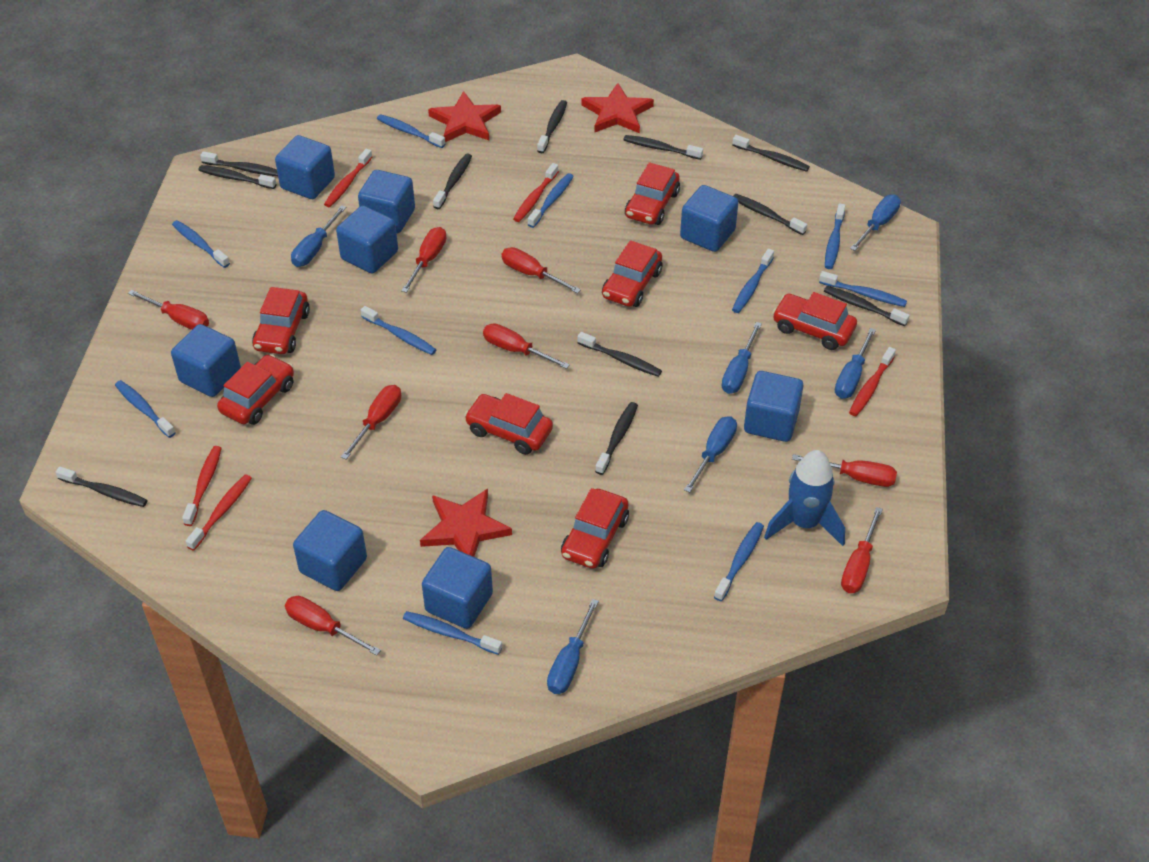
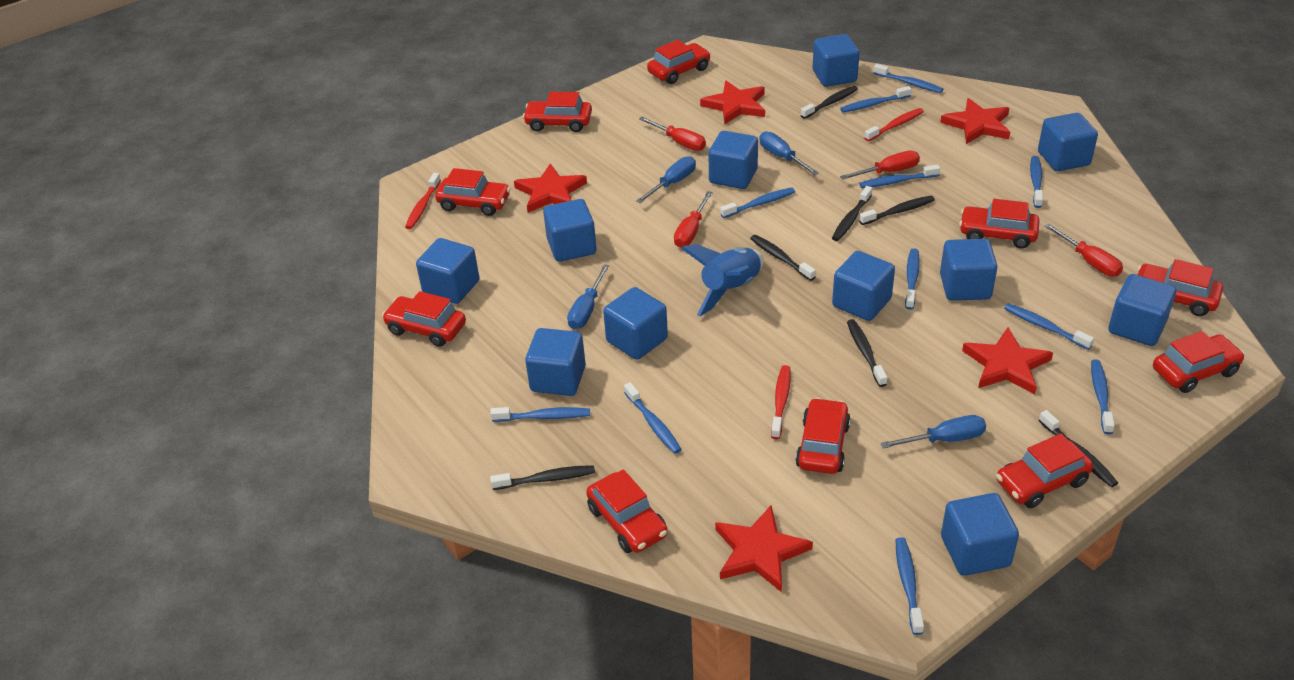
black toothbrush: 11 -> 7
blue cube: 8 -> 11
blue screwdriver: 6 -> 4
blue toothbrush: 10 -> 11
red car: 7 -> 10
red screwdriver: 8 -> 4
red star: 3 -> 5
red toothbrush: 5 -> 3

